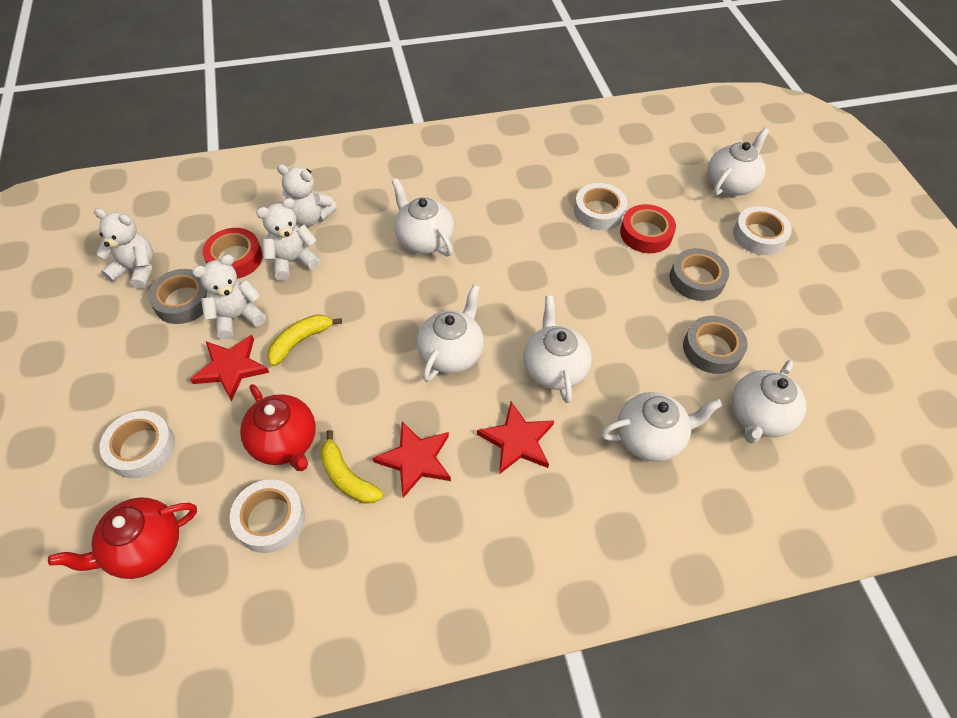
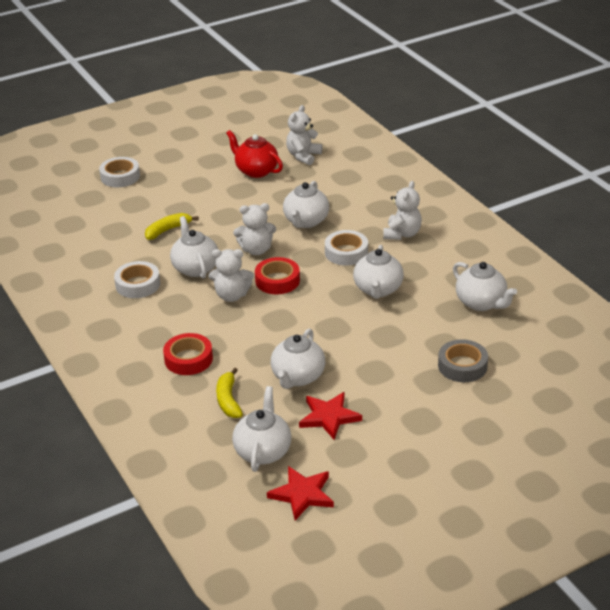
grey tape: 3 -> 1
red star: 3 -> 2
red teapot: 2 -> 1
white tape: 4 -> 3

